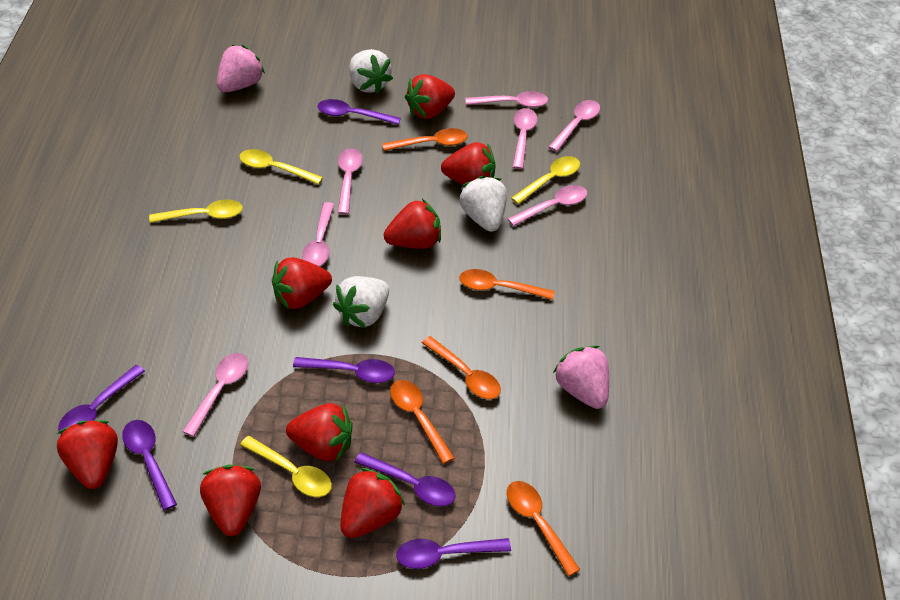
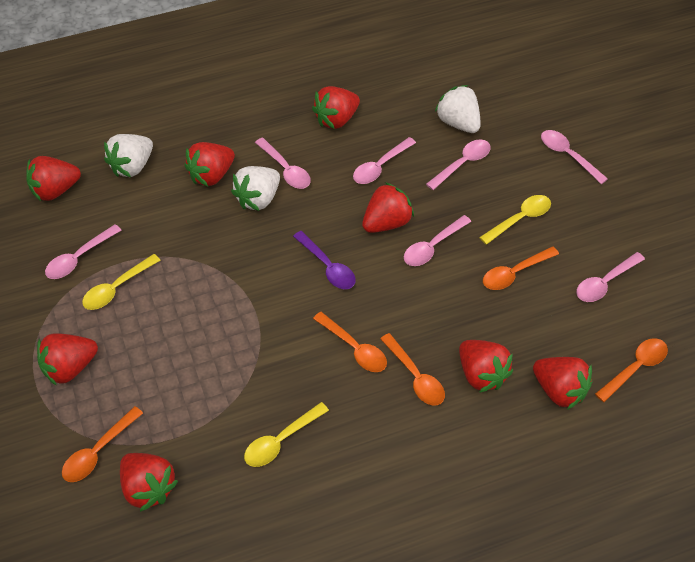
pink strawberry: 2 -> 0
purple spoon: 6 -> 1
yellow spoon: 4 -> 3

